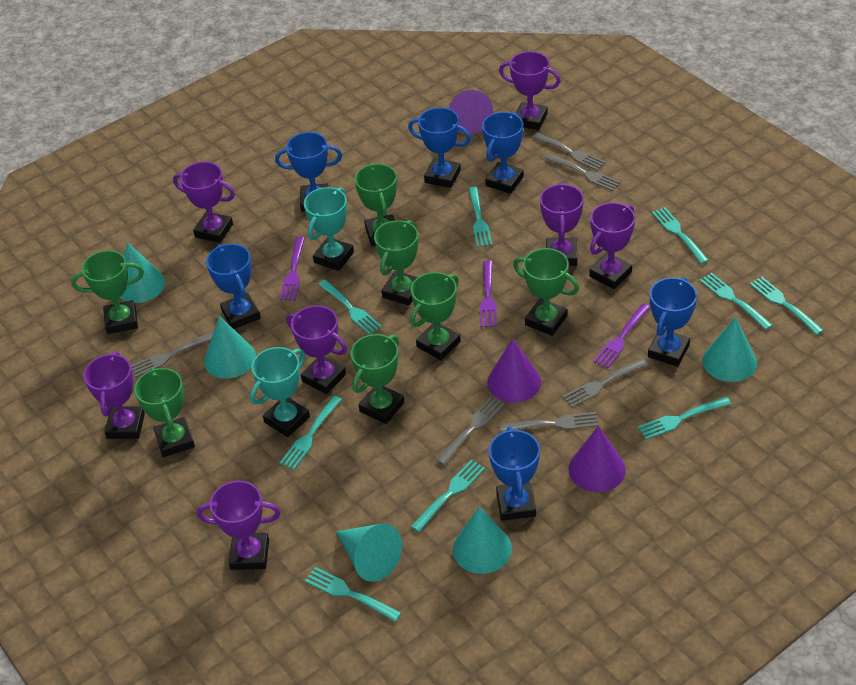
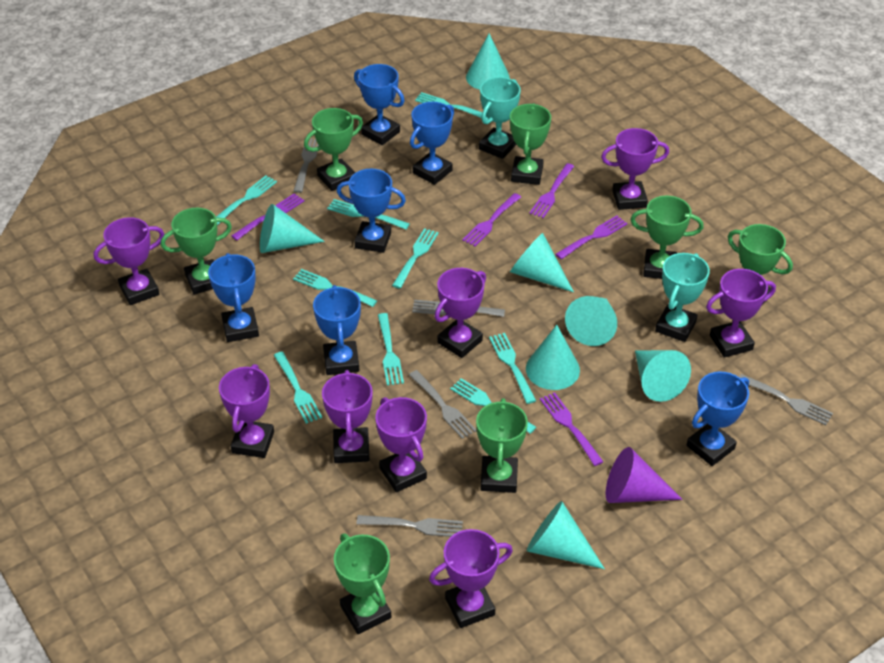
grey fork: 6 -> 5
purple cone: 3 -> 1
purple fork: 3 -> 5
purple trophy: 7 -> 8
turquoise cone: 5 -> 7

